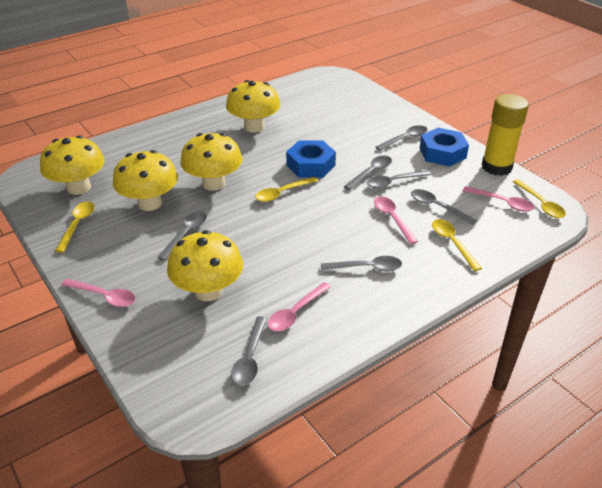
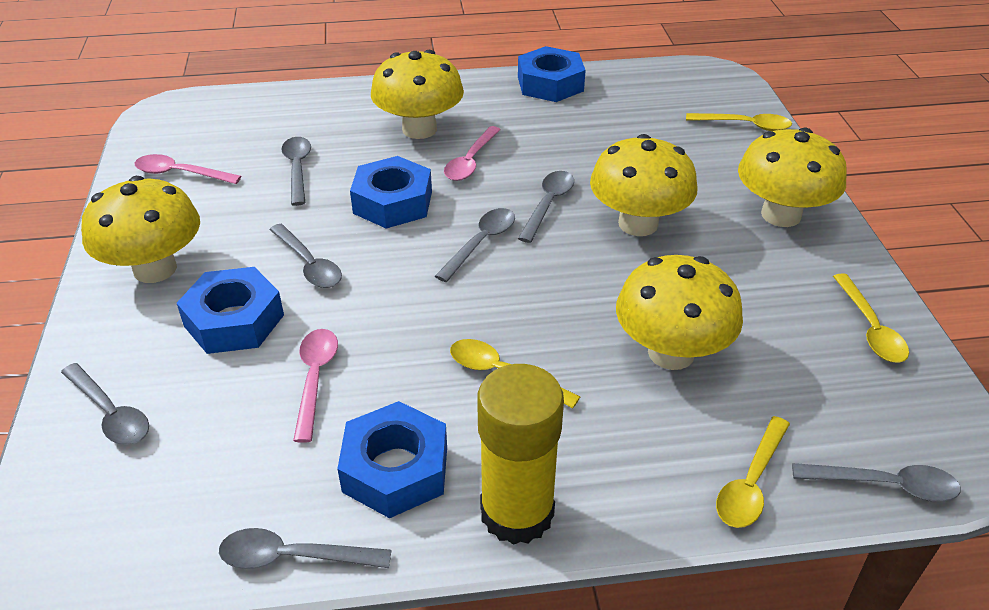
blue nut: 2 -> 4
pink spoon: 4 -> 3

